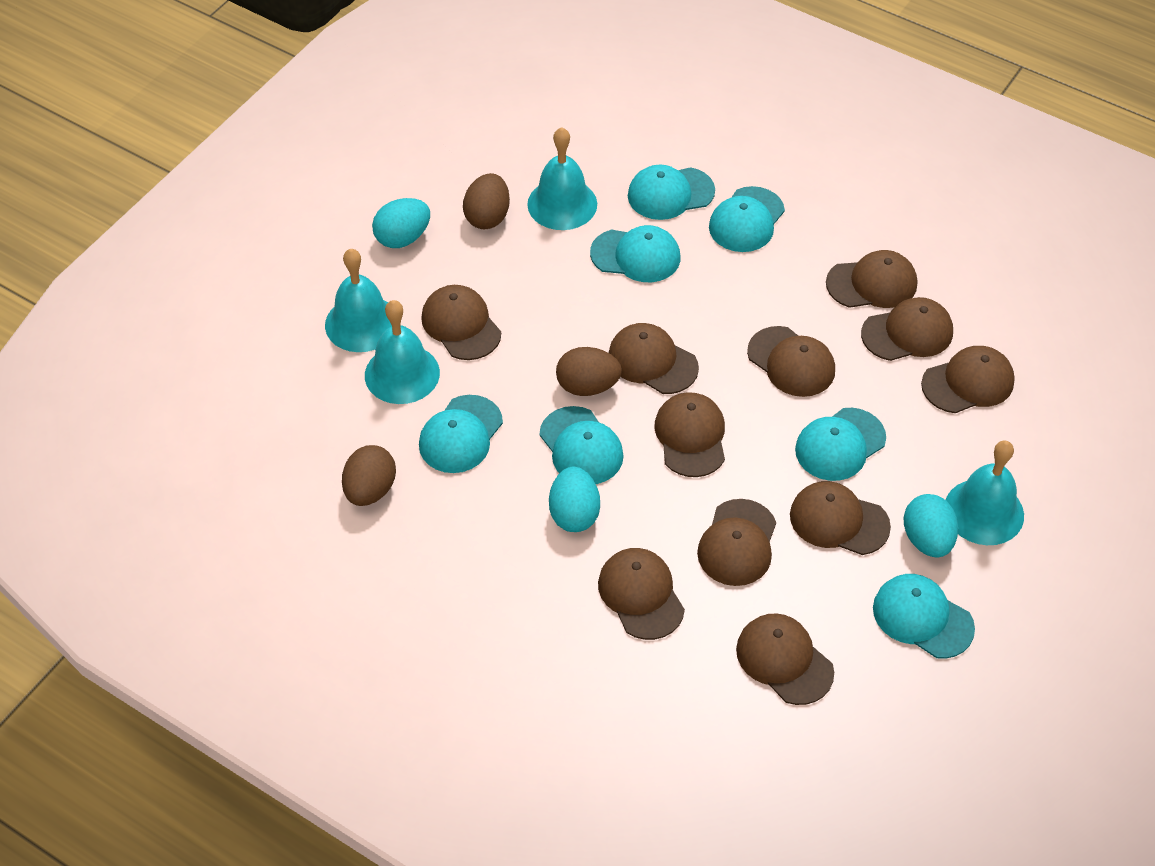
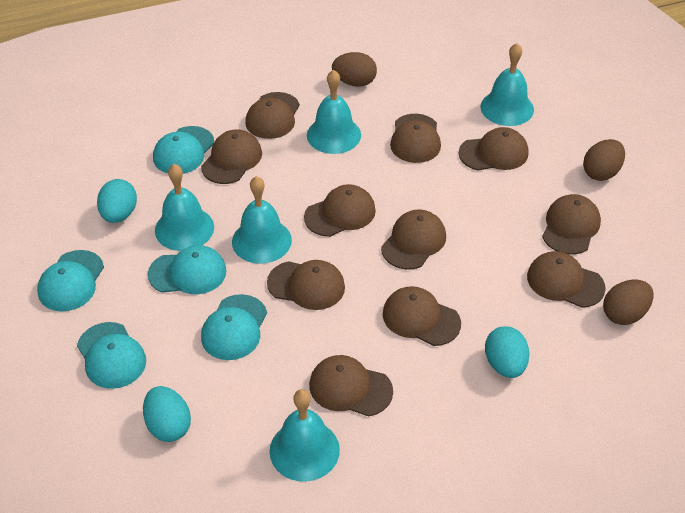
turquoise bell: 4 -> 5
turquoise cap: 7 -> 5

